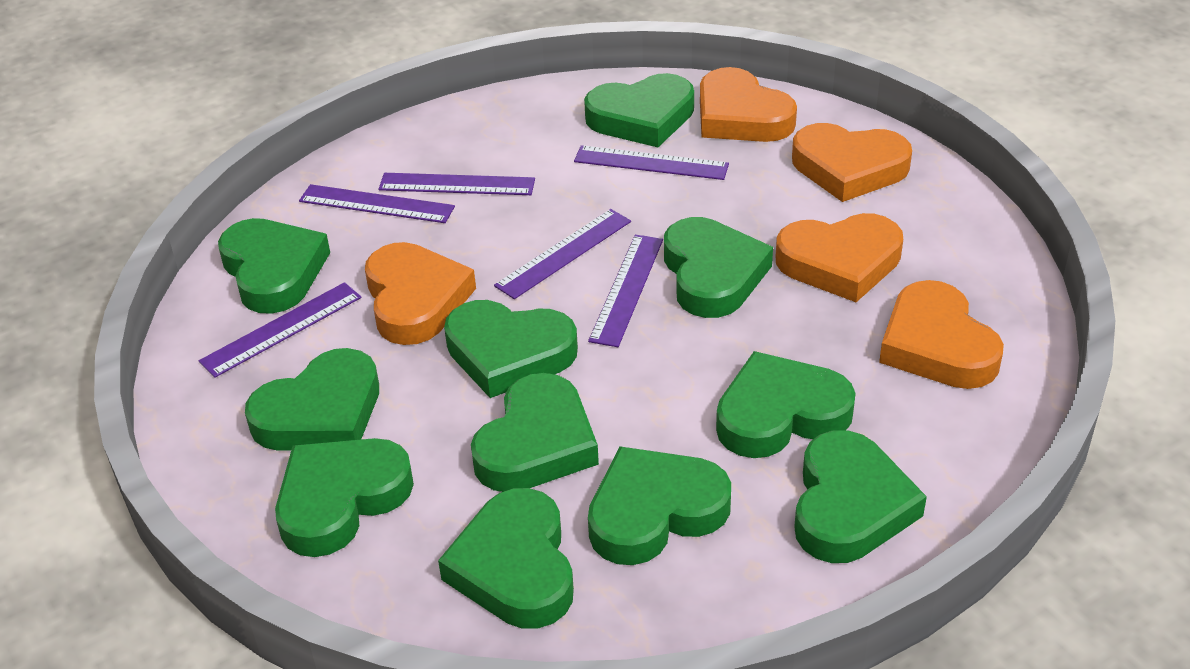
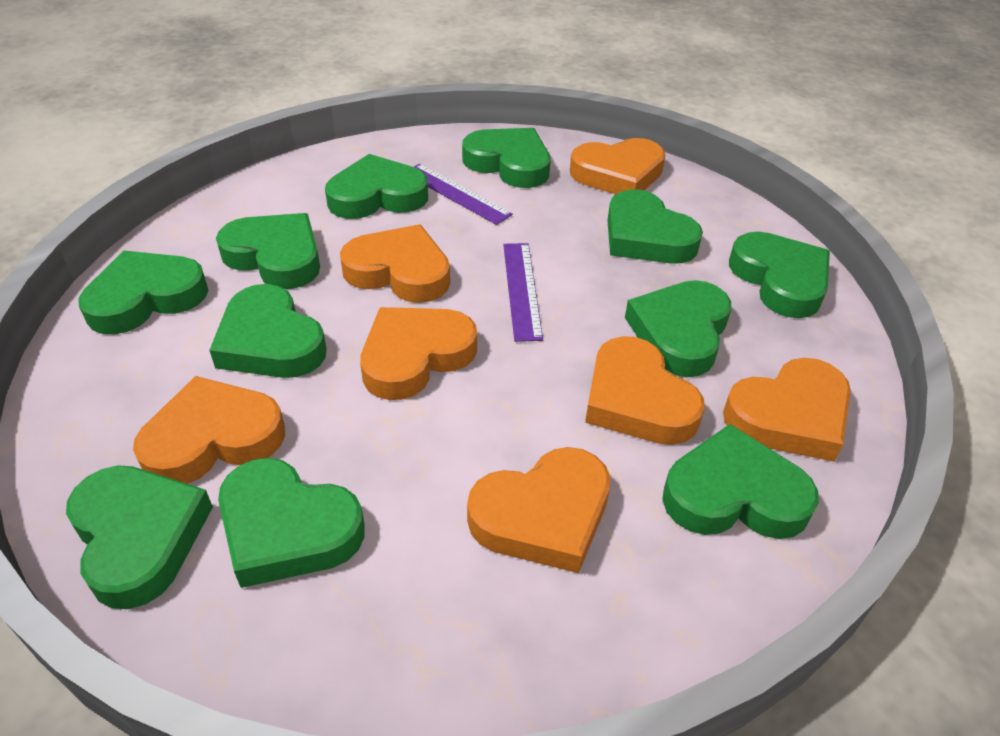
orange heart: 5 -> 7
purple ruler: 6 -> 2

